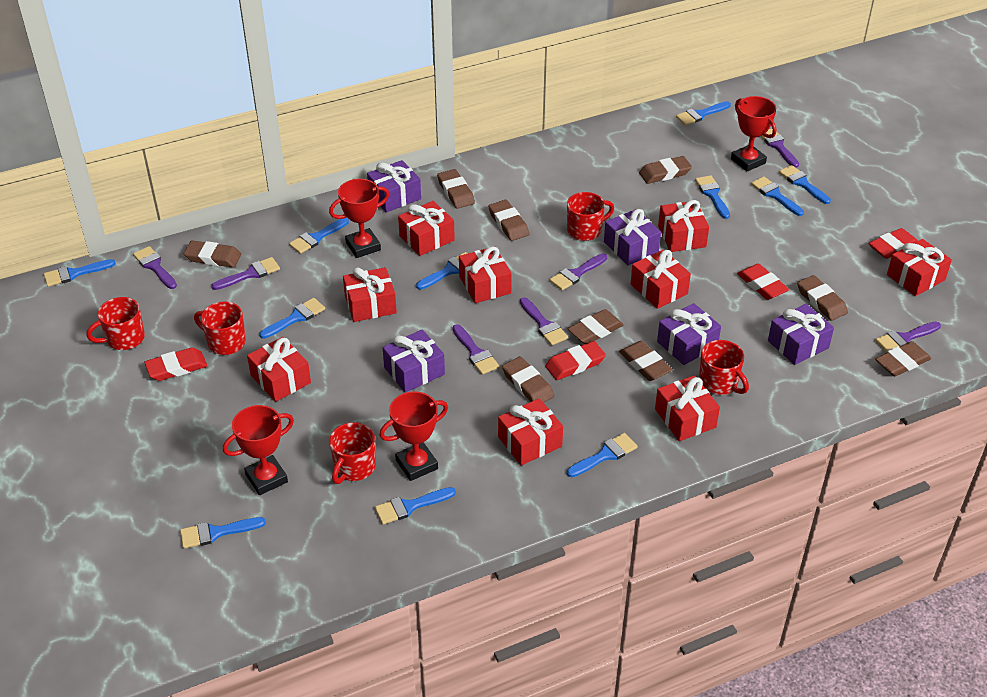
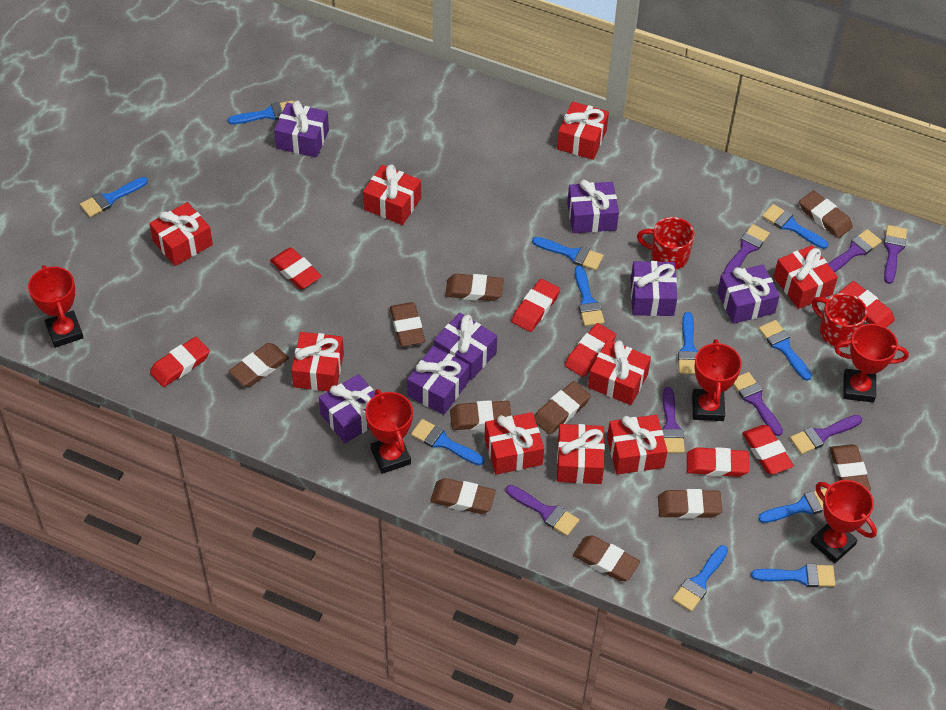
brown eraser: 9 -> 10
purple gift: 5 -> 7
red eraser: 4 -> 7
red mug: 5 -> 2
red trophy: 4 -> 5

